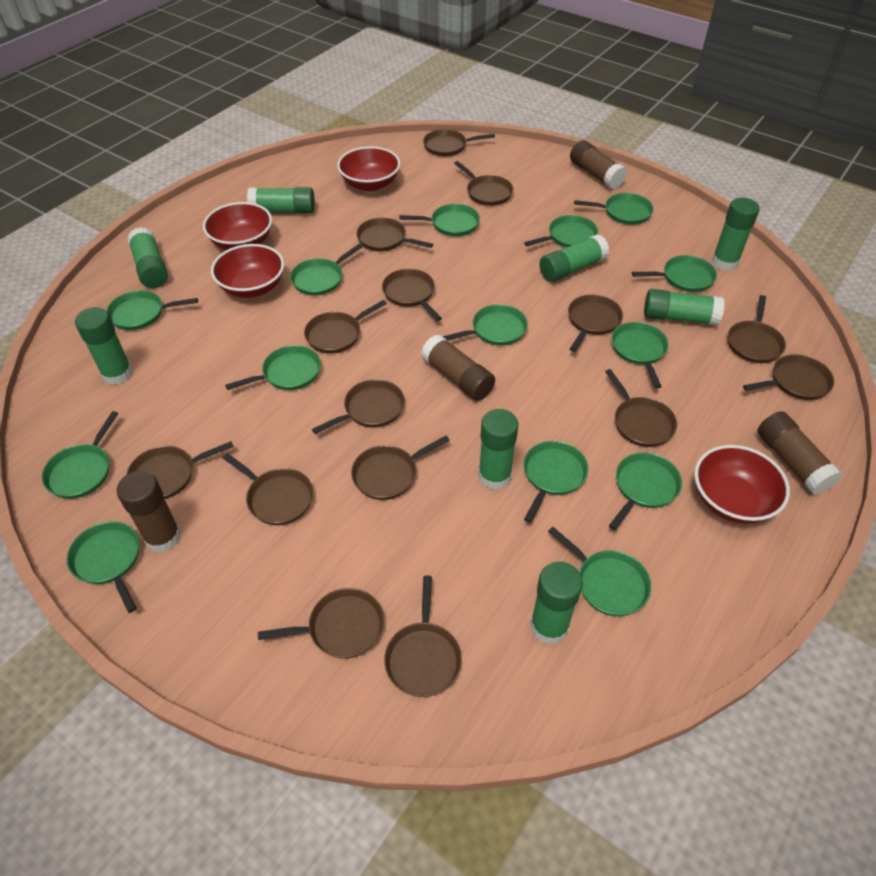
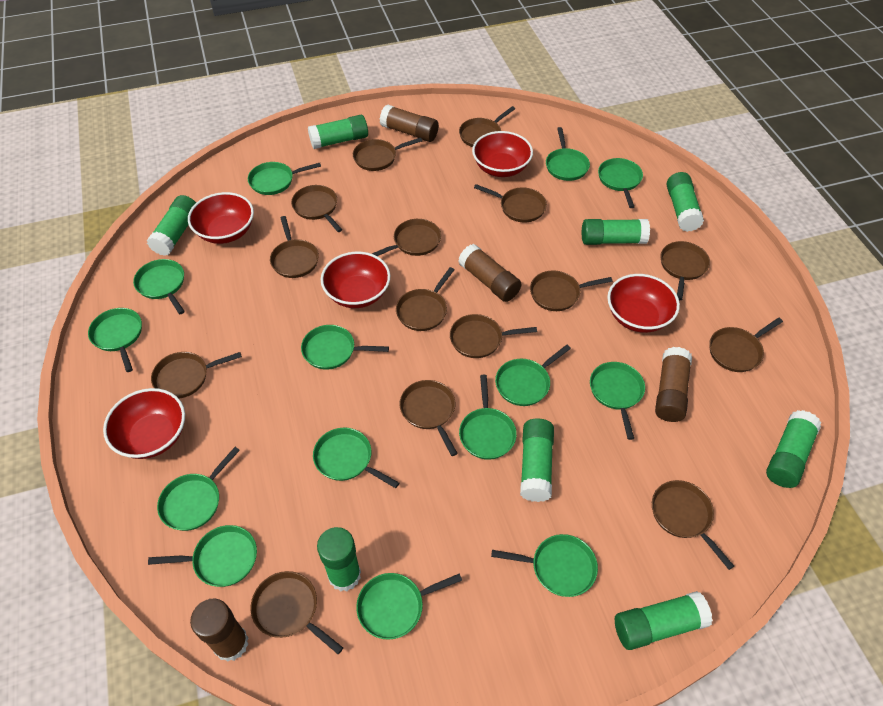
red bowl: 4 -> 5

